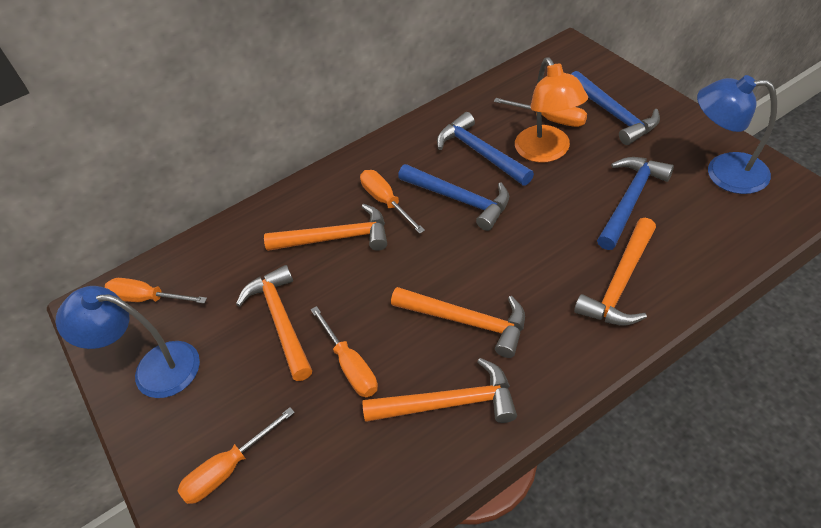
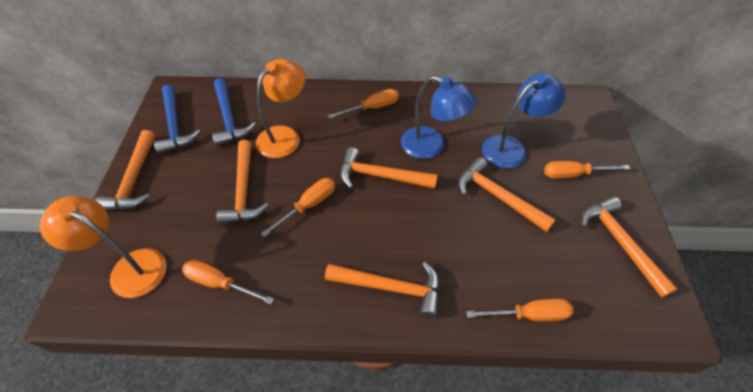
blue hammer: 4 -> 2
orange hammer: 5 -> 6
orange lamp: 1 -> 2

